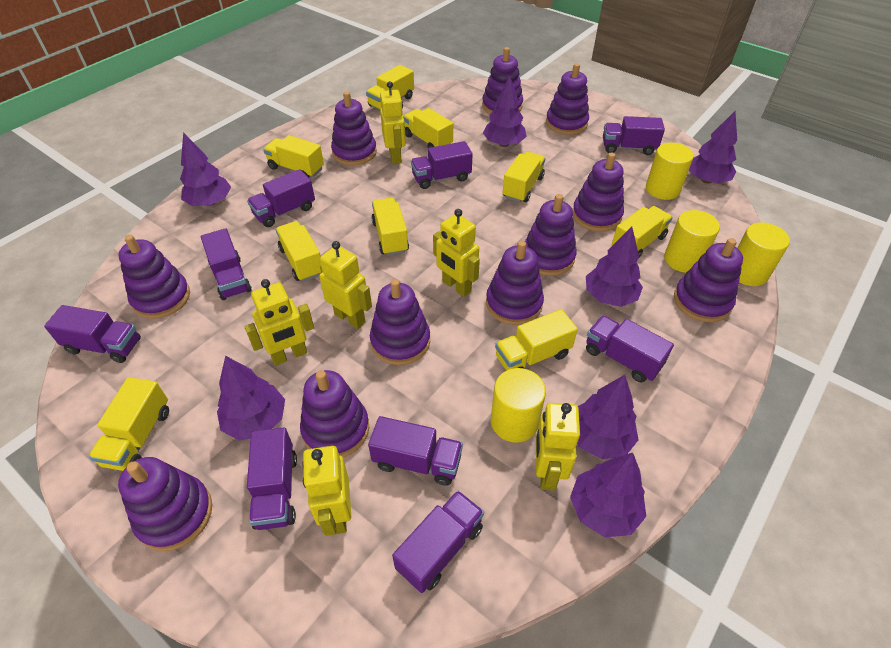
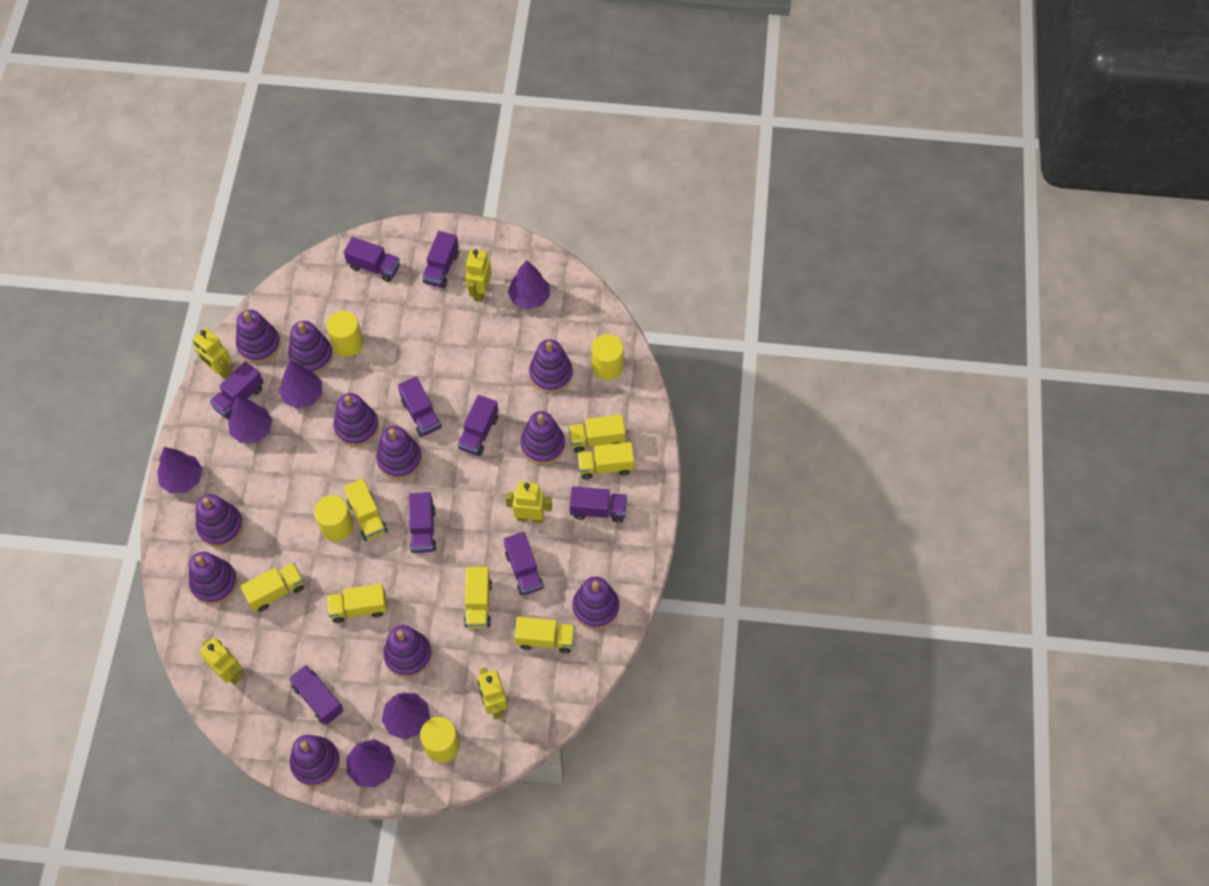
purple tree: 7 -> 6
yellow robot: 6 -> 5
yellow truck: 9 -> 7

